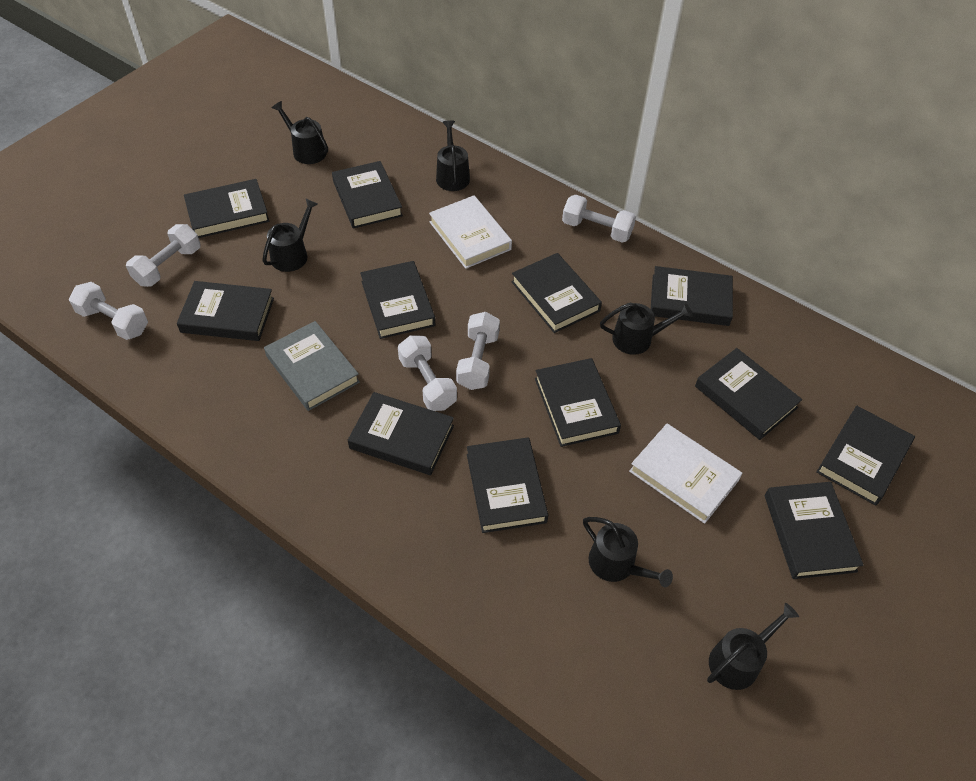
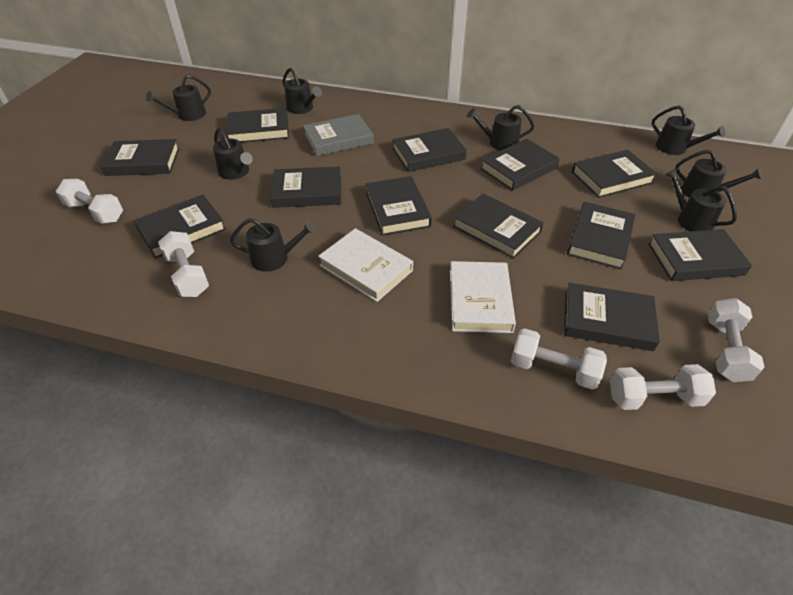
black watering can: 6 -> 8

